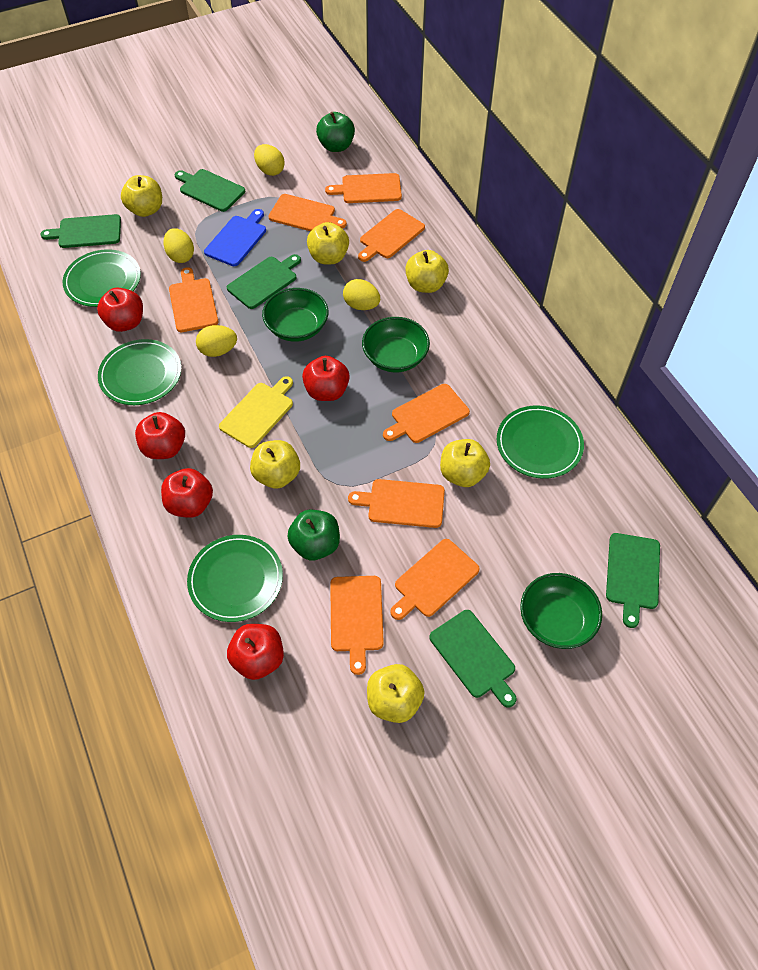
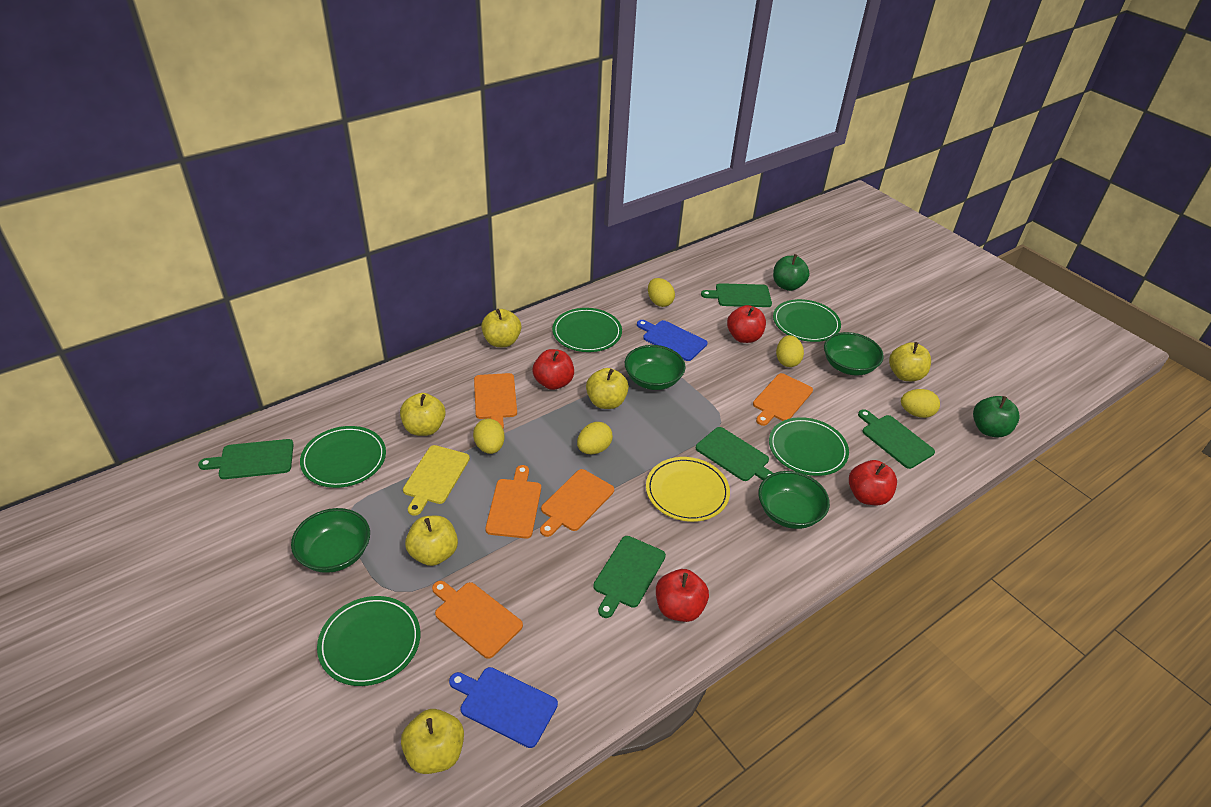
blue cutting board: 1 -> 2
green bowl: 3 -> 4
green plate: 4 -> 5
orange cutting board: 8 -> 5
red apple: 5 -> 4
yellow egg: 4 -> 5
yellow plate: 0 -> 1

